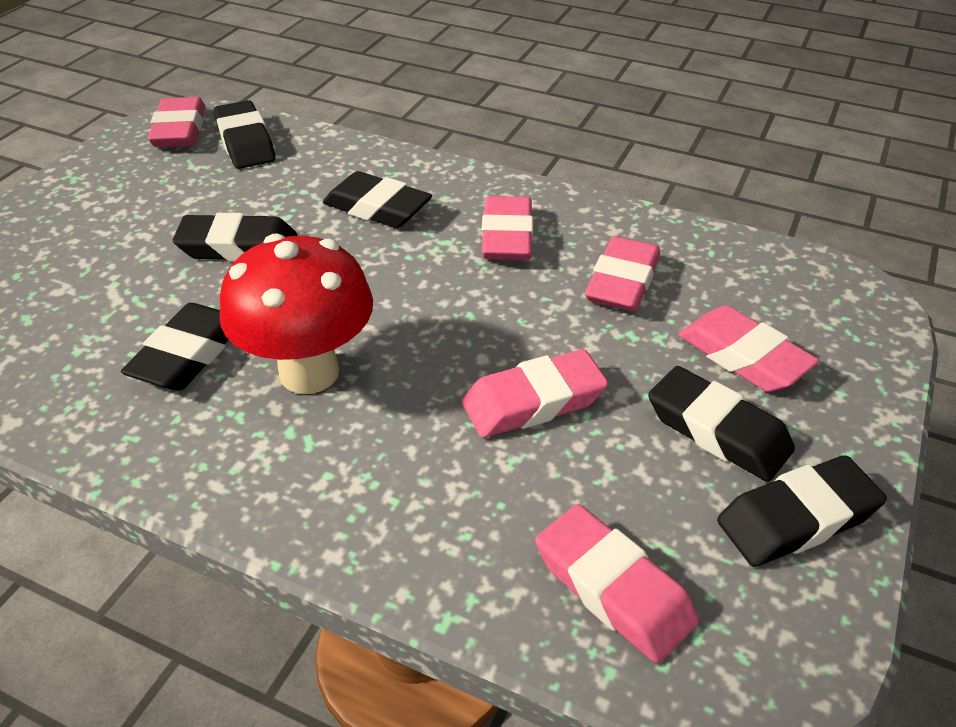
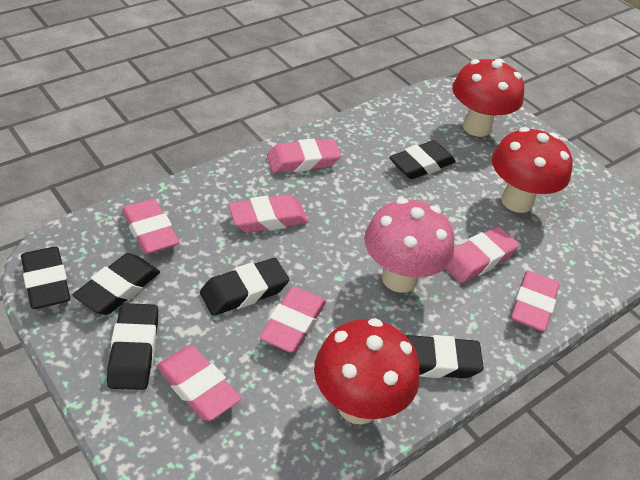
pink eraser: 6 -> 7
pink mushroom: 0 -> 1
red mushroom: 1 -> 3

